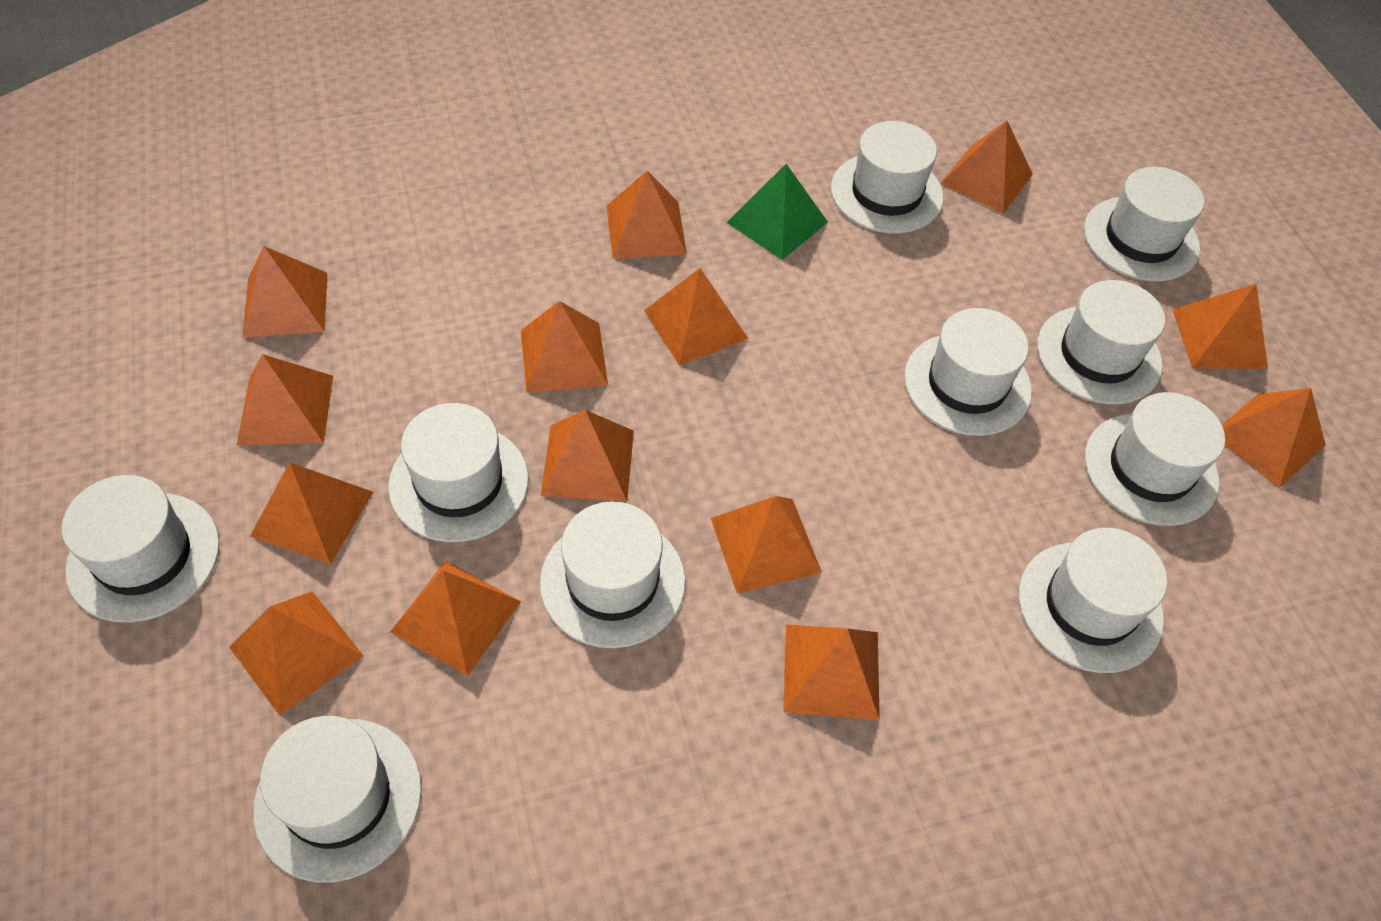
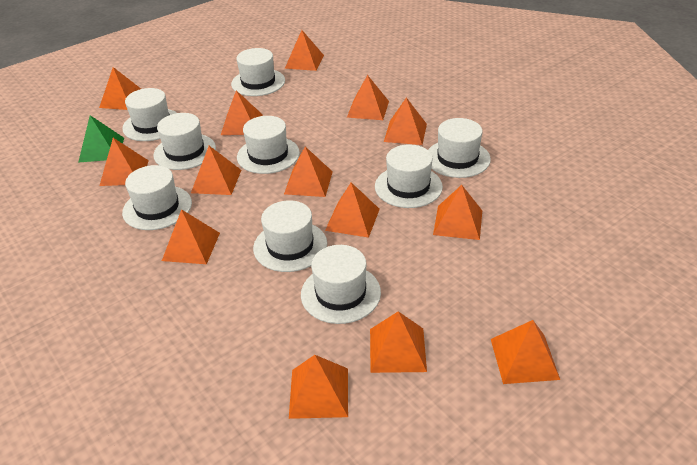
white hat: 10 -> 9

